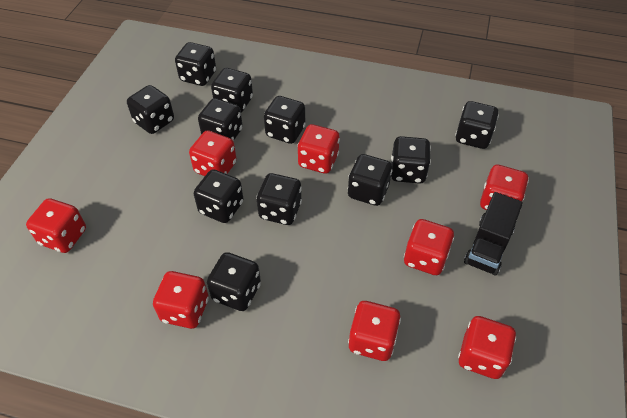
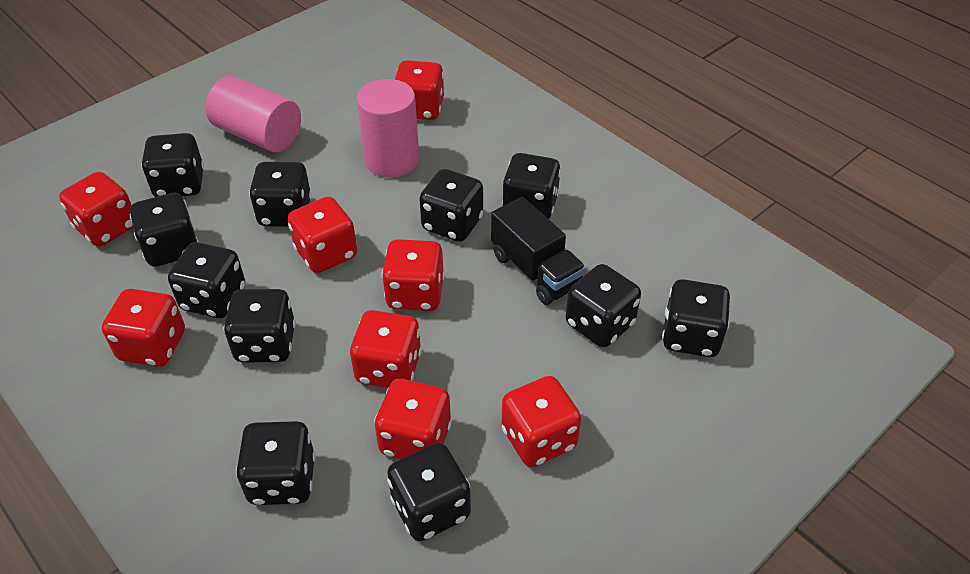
pink cylinder: 0 -> 2

